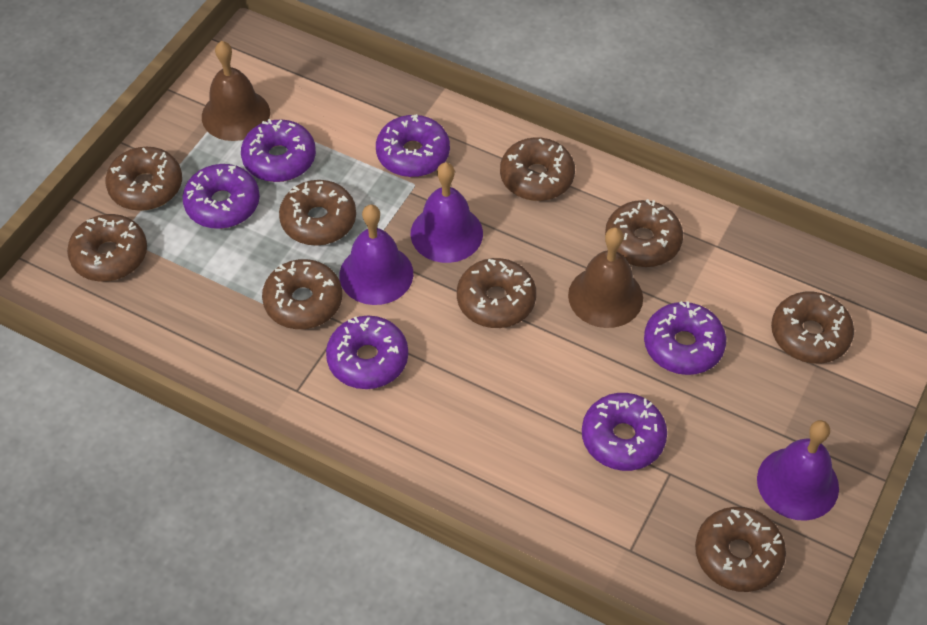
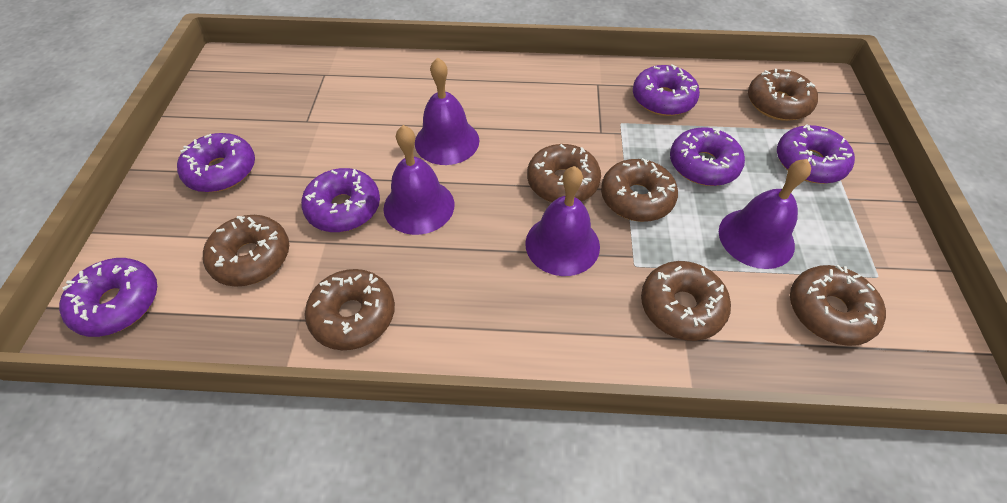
brown bell: 2 -> 0
brown donut: 9 -> 7
purple bell: 3 -> 4

